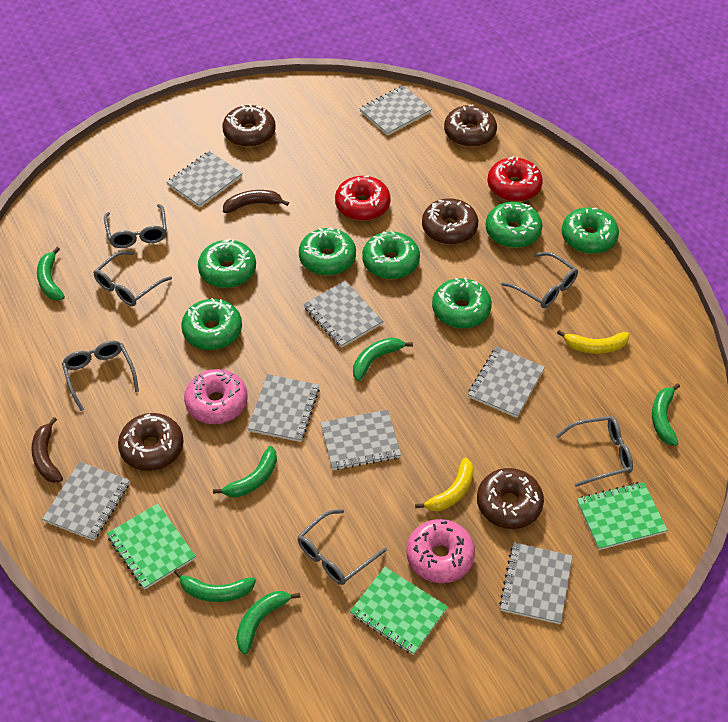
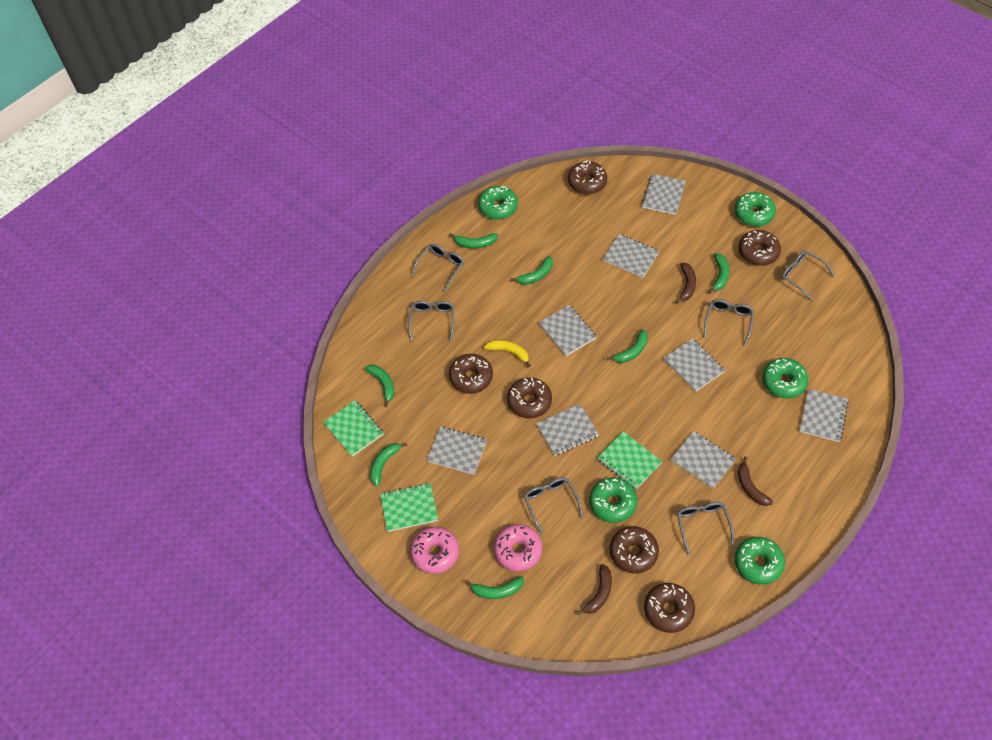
brown banana: 2 -> 3
brown donut: 5 -> 6
green banana: 6 -> 7
green donut: 7 -> 5
red donut: 2 -> 0
yellow banana: 2 -> 1

